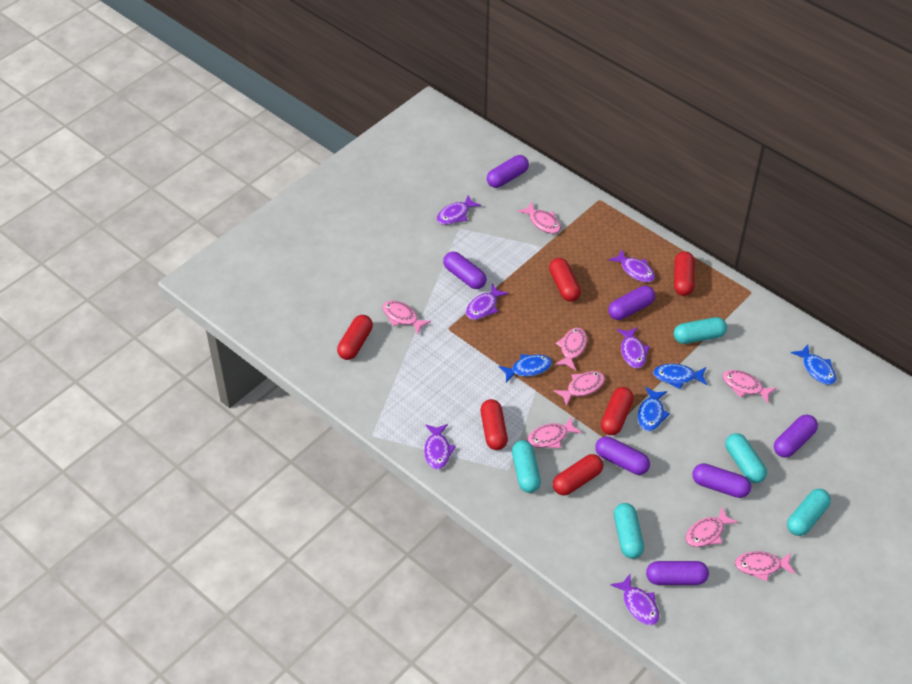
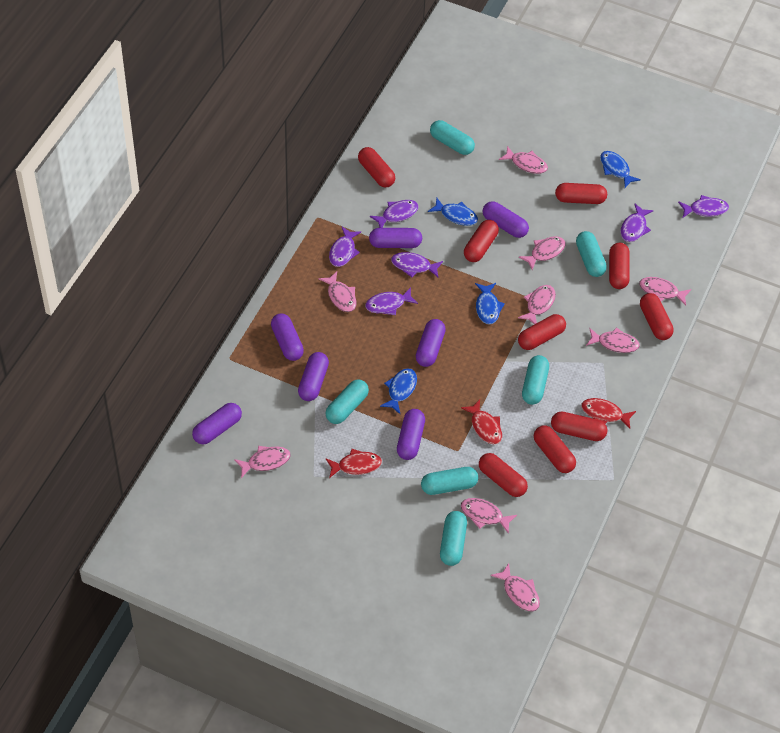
pink fish: 8 -> 9
red capsule: 6 -> 9
red fish: 0 -> 3
turquoise capsule: 5 -> 6

